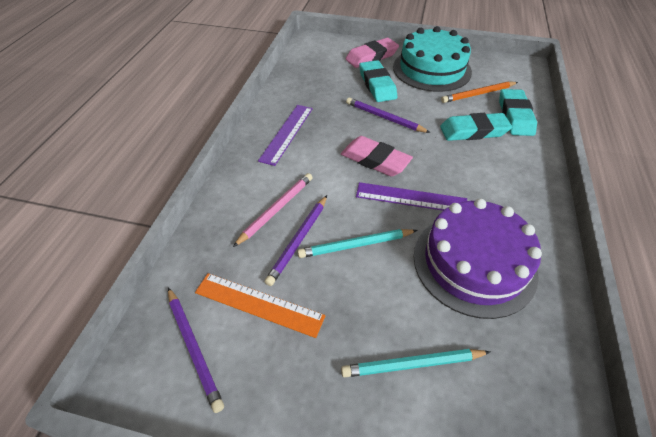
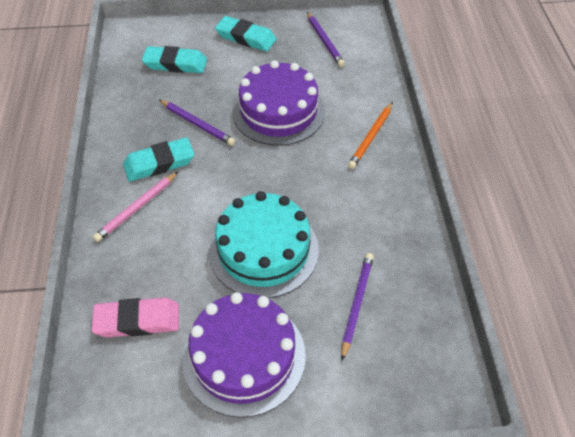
orange ruler: 1 -> 0
pink eraser: 2 -> 1
purple cake: 1 -> 2
purple ruler: 2 -> 0
turquoise pencil: 2 -> 0

